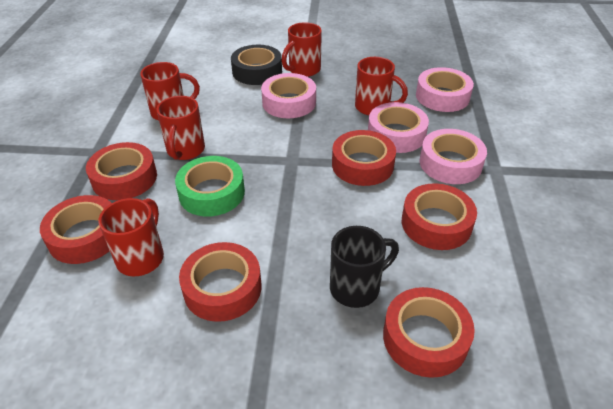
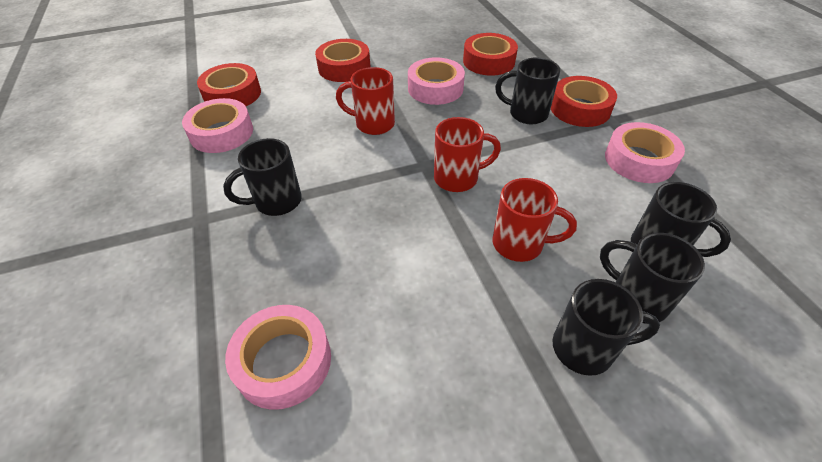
black mug: 1 -> 5
black tape: 1 -> 0
green tape: 1 -> 0
red mug: 5 -> 3
red tape: 6 -> 4

